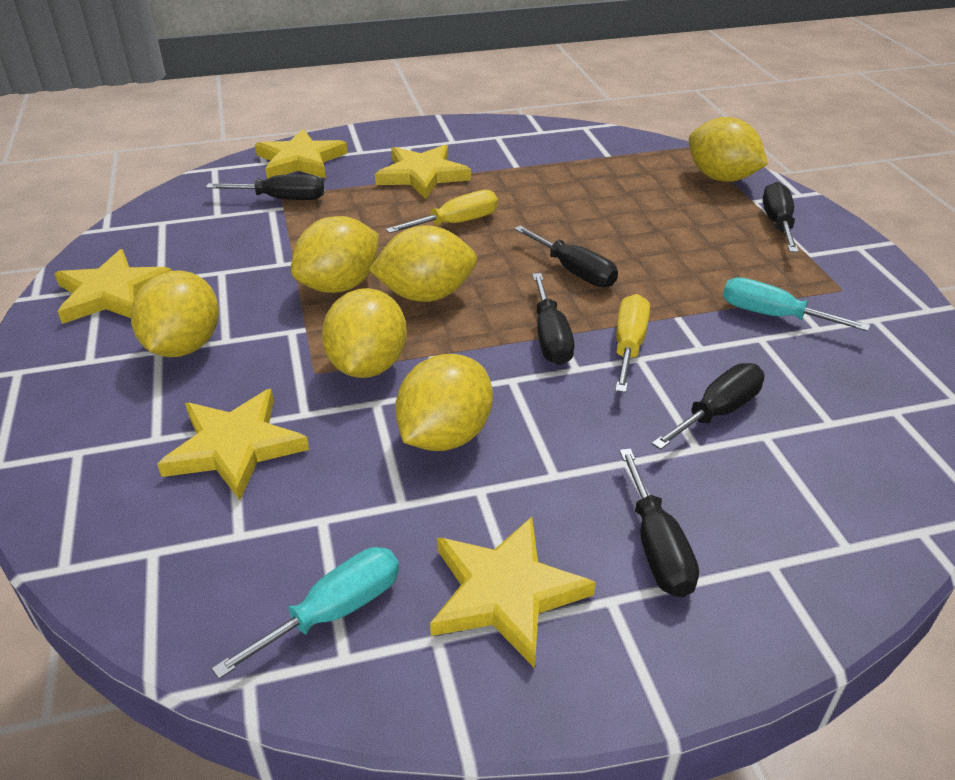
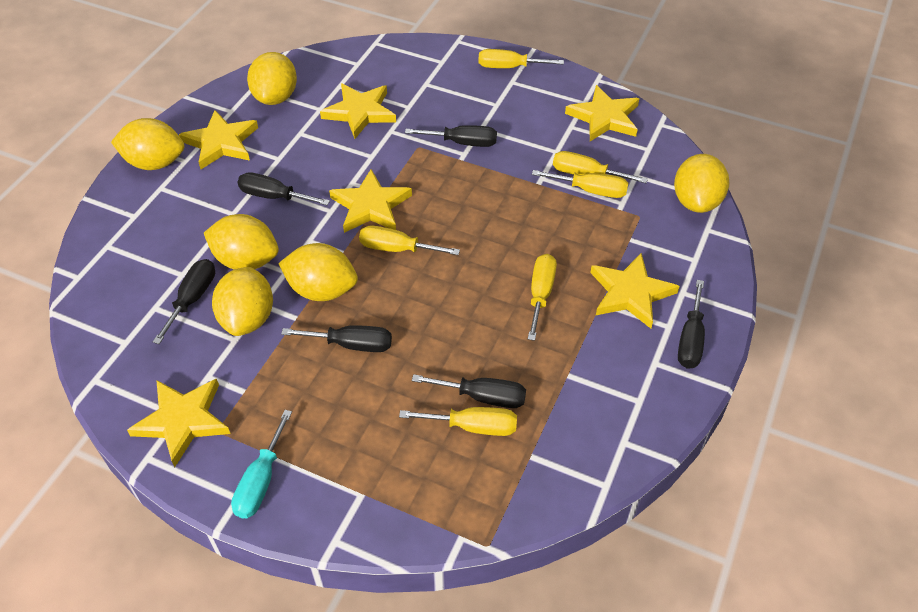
turquoise screwdriver: 2 -> 1
yellow screwdriver: 2 -> 6
yellow star: 5 -> 6

